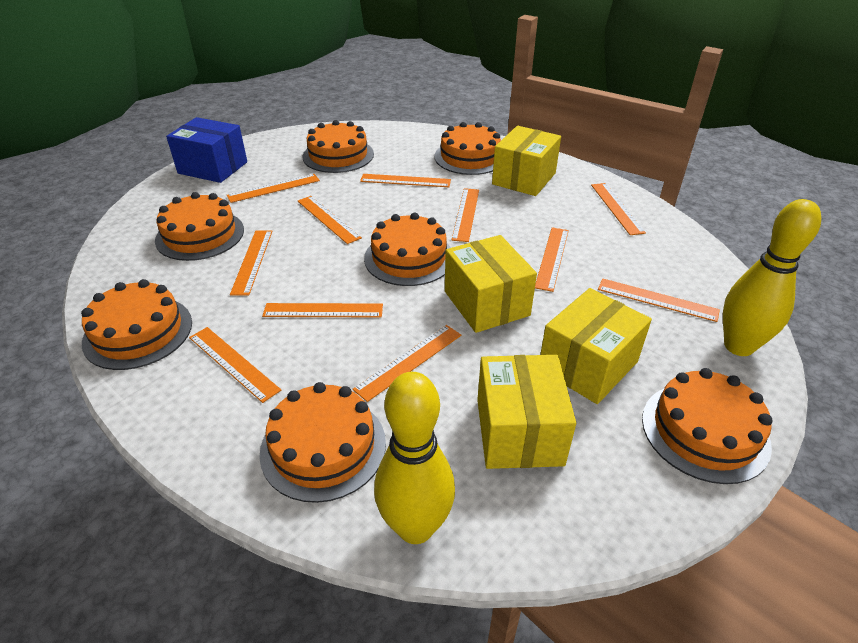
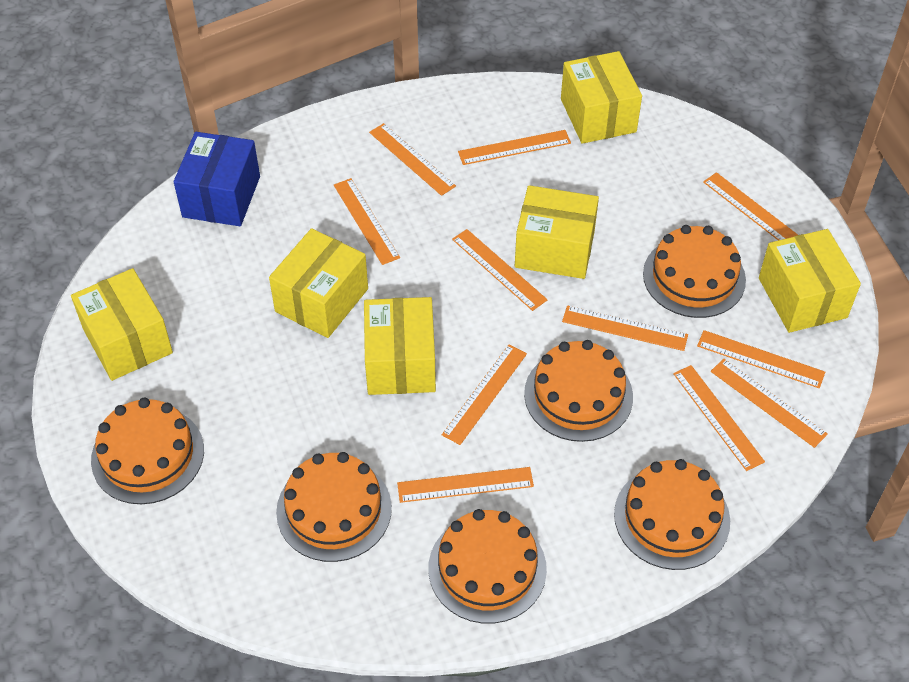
orange cake: 7 -> 6
yellow bowling pin: 2 -> 0
yellow box: 4 -> 6

